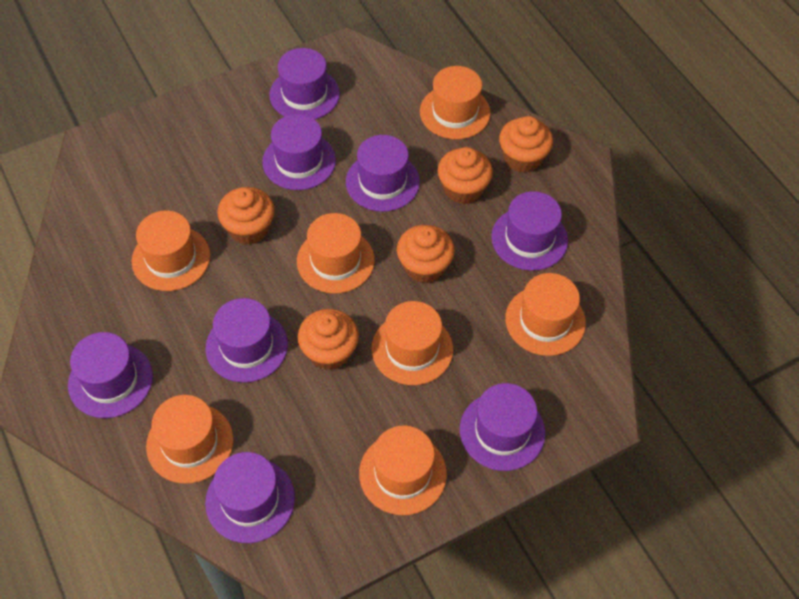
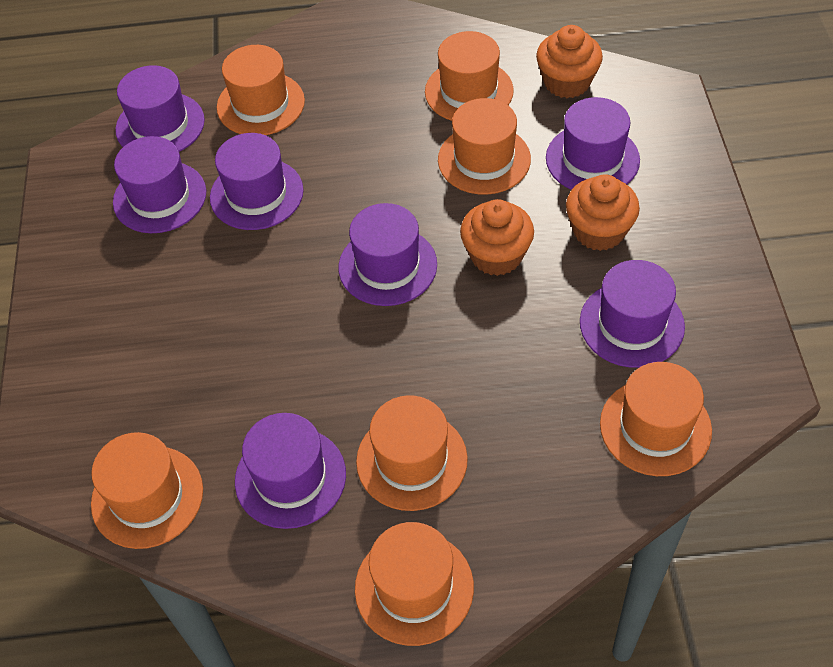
orange cupcake: 5 -> 3
purple hat: 8 -> 7

